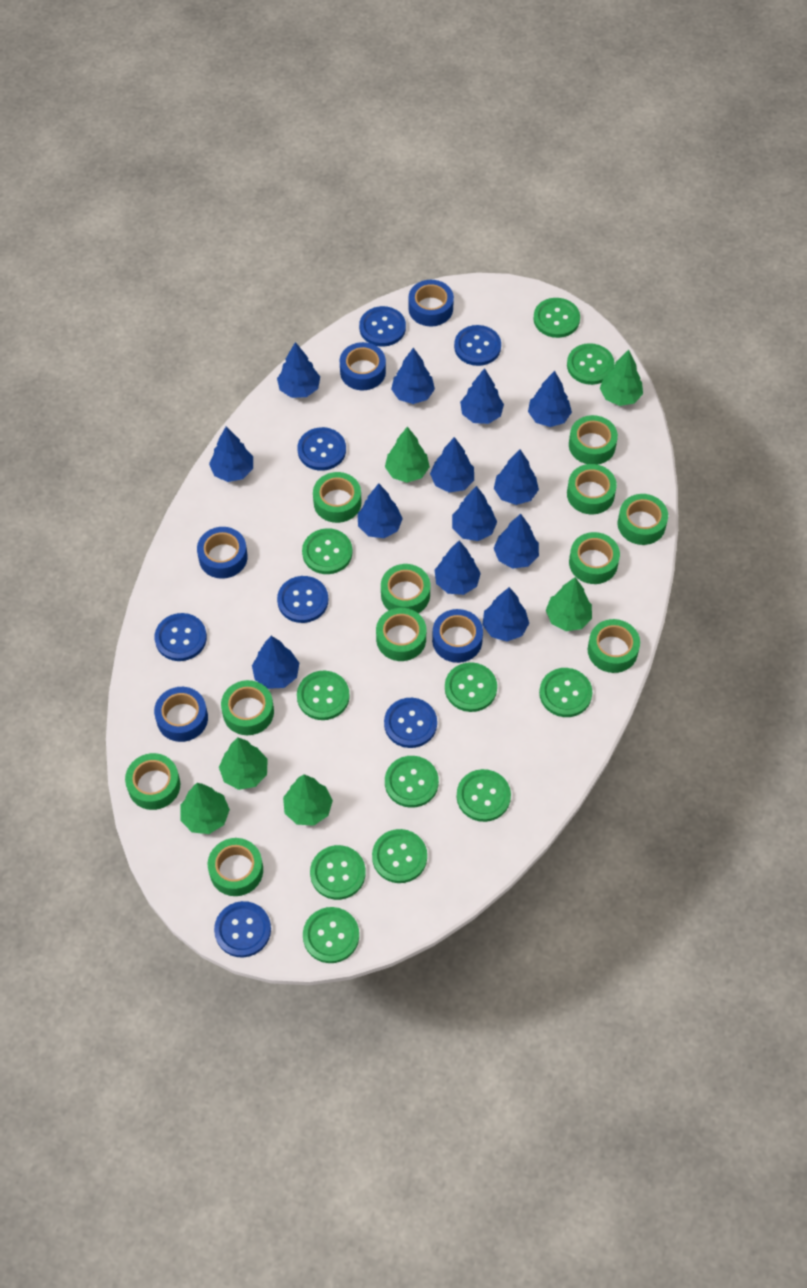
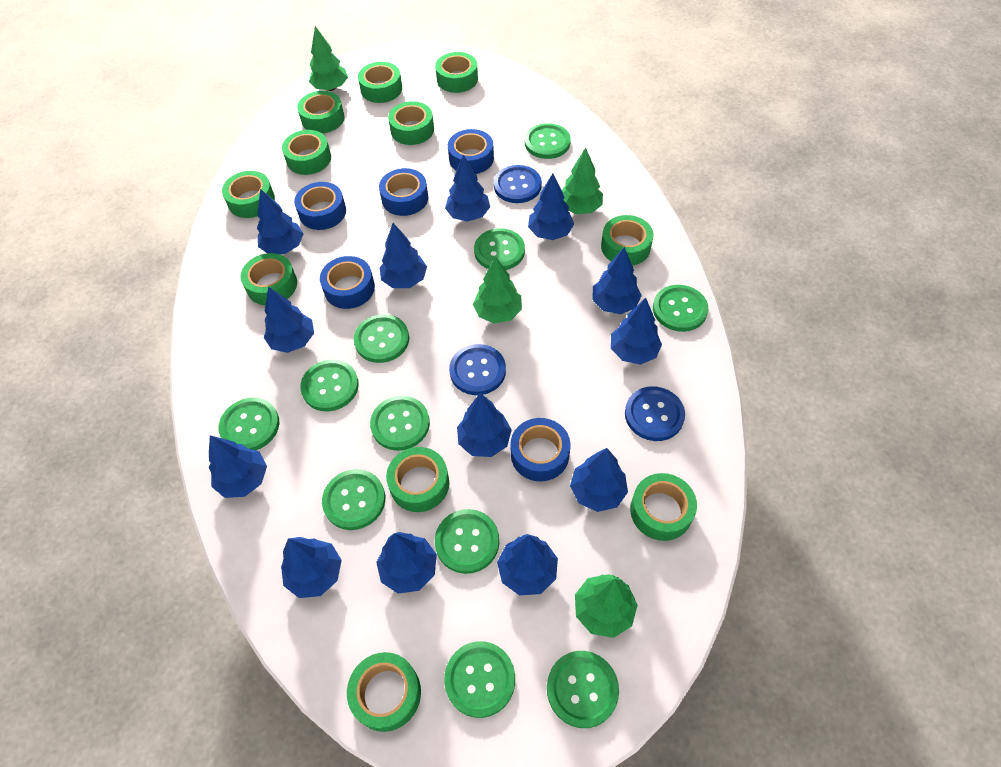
blue button: 7 -> 3
green tree: 6 -> 4

